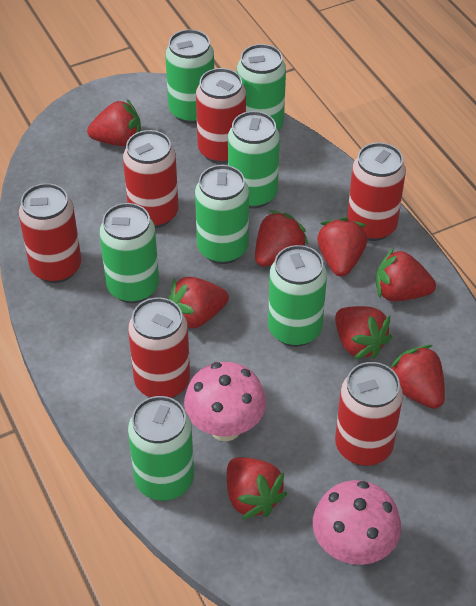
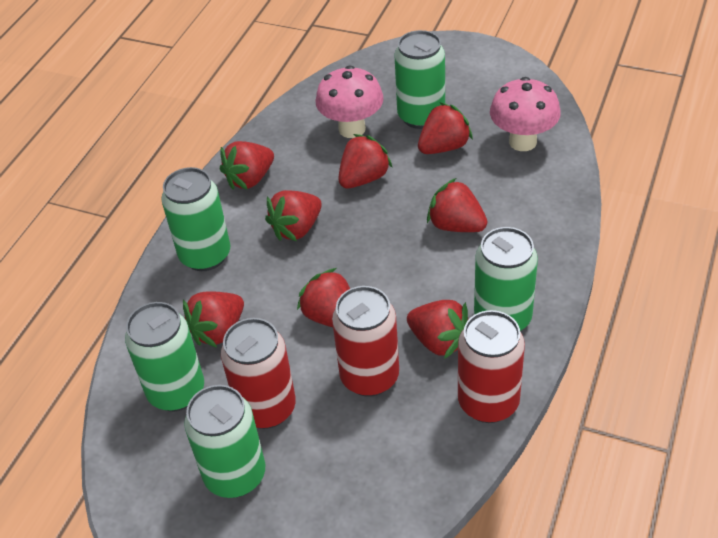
green can: 7 -> 5
red can: 6 -> 3

